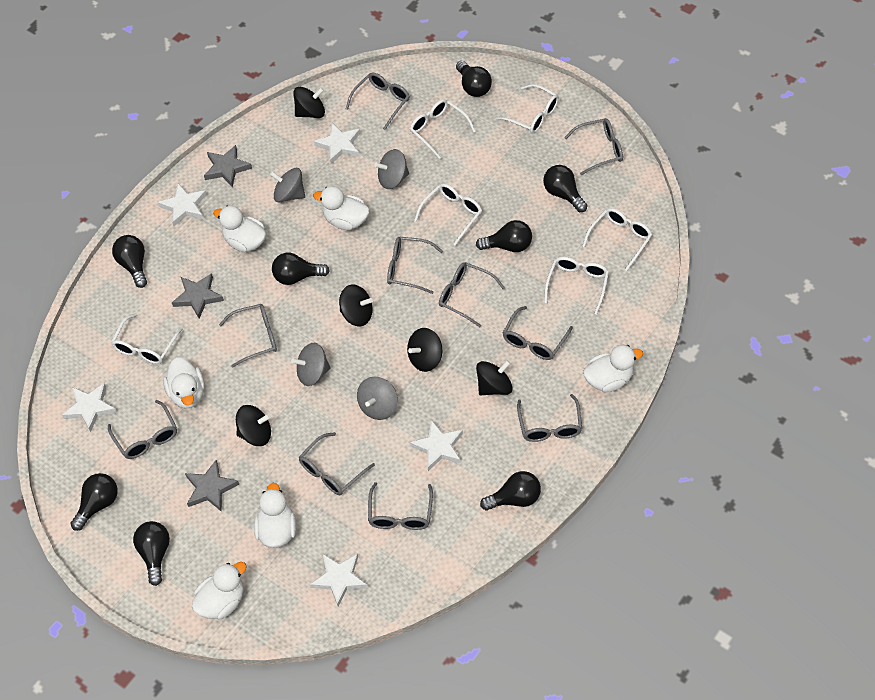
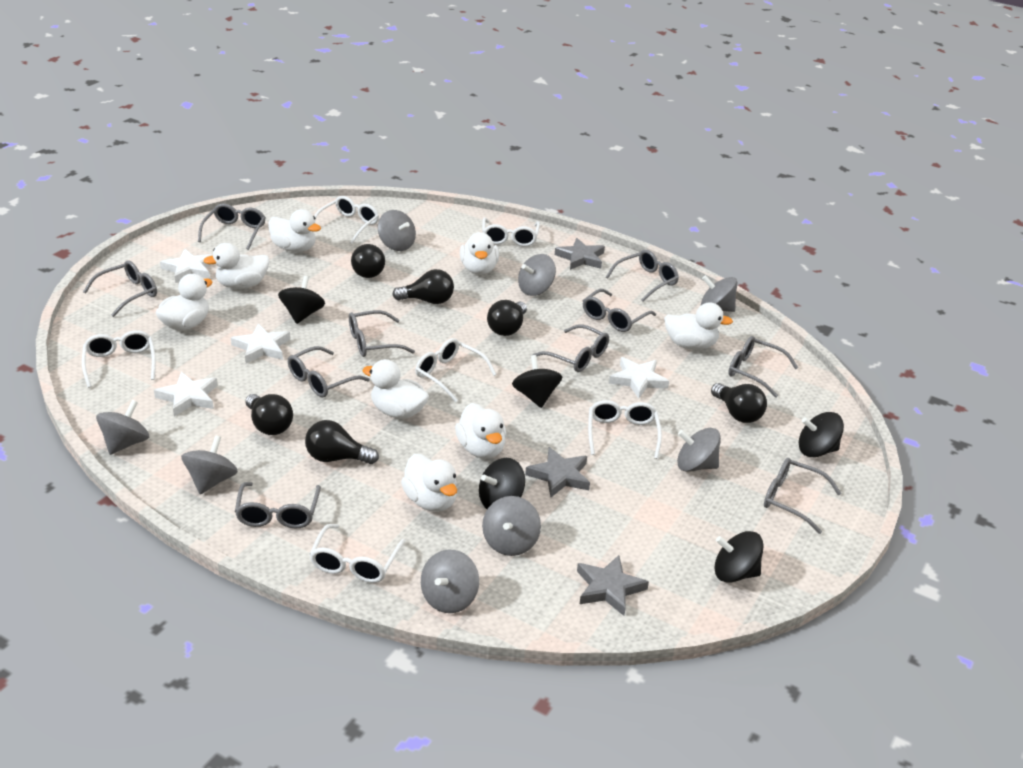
black light bulb: 8 -> 6
grey spinning top: 4 -> 8
white duck: 6 -> 8
white star: 5 -> 4

